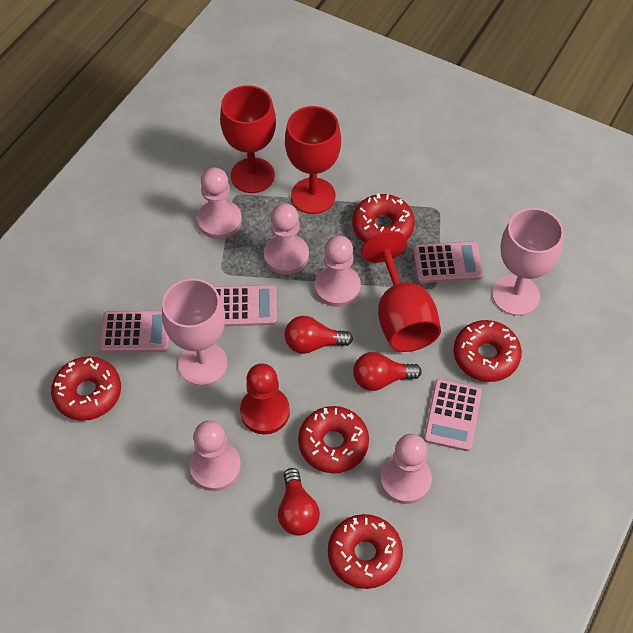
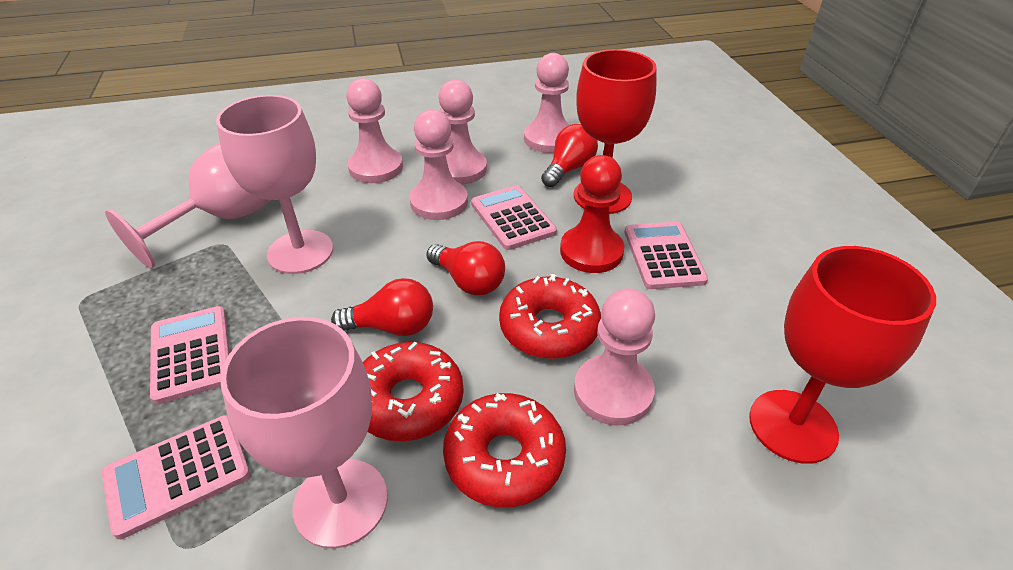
pink goblet: 2 -> 3
red donut: 5 -> 3
red goblet: 3 -> 2

